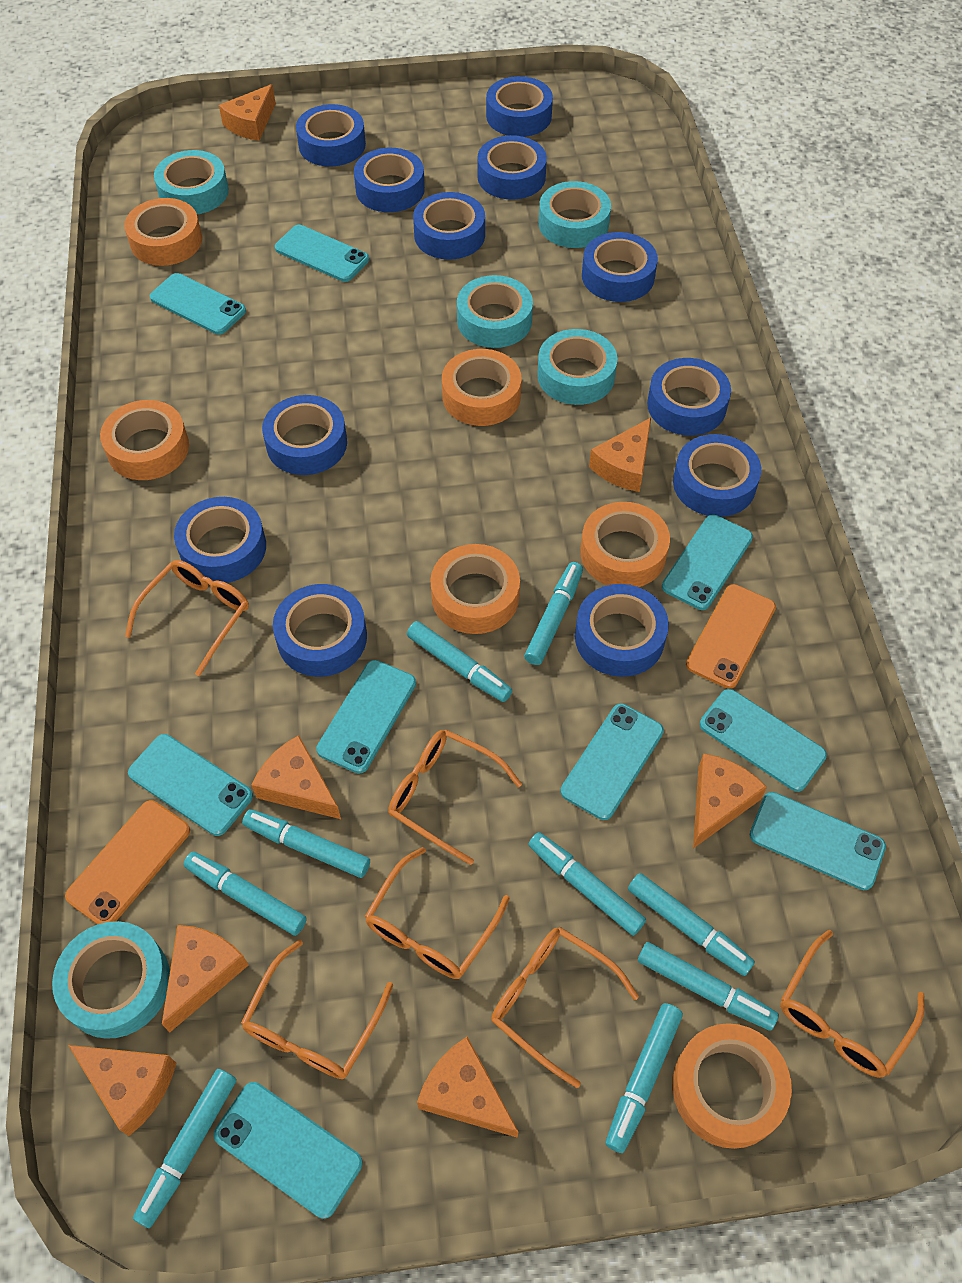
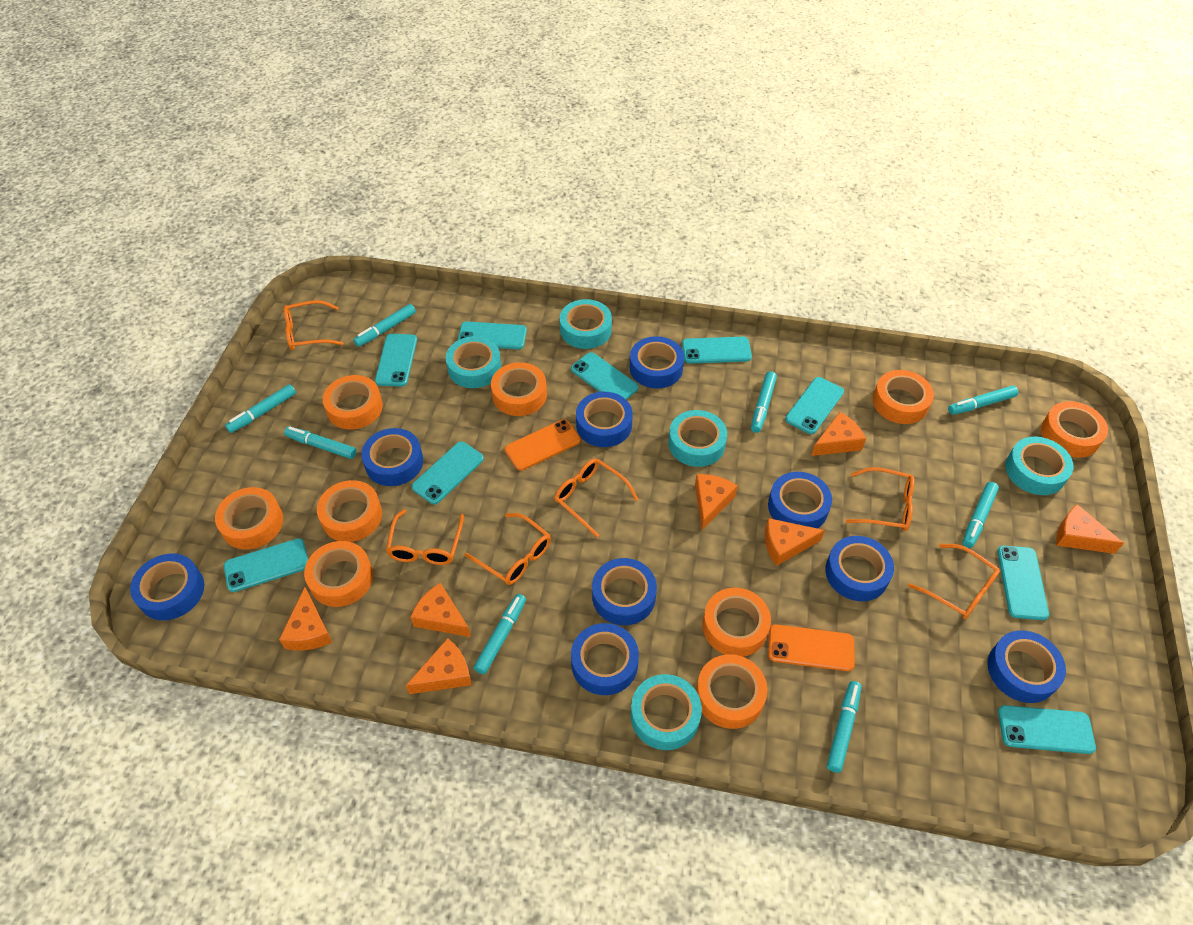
blue tape: 12 -> 9
orange tape: 6 -> 9
turquoise marker: 9 -> 8

